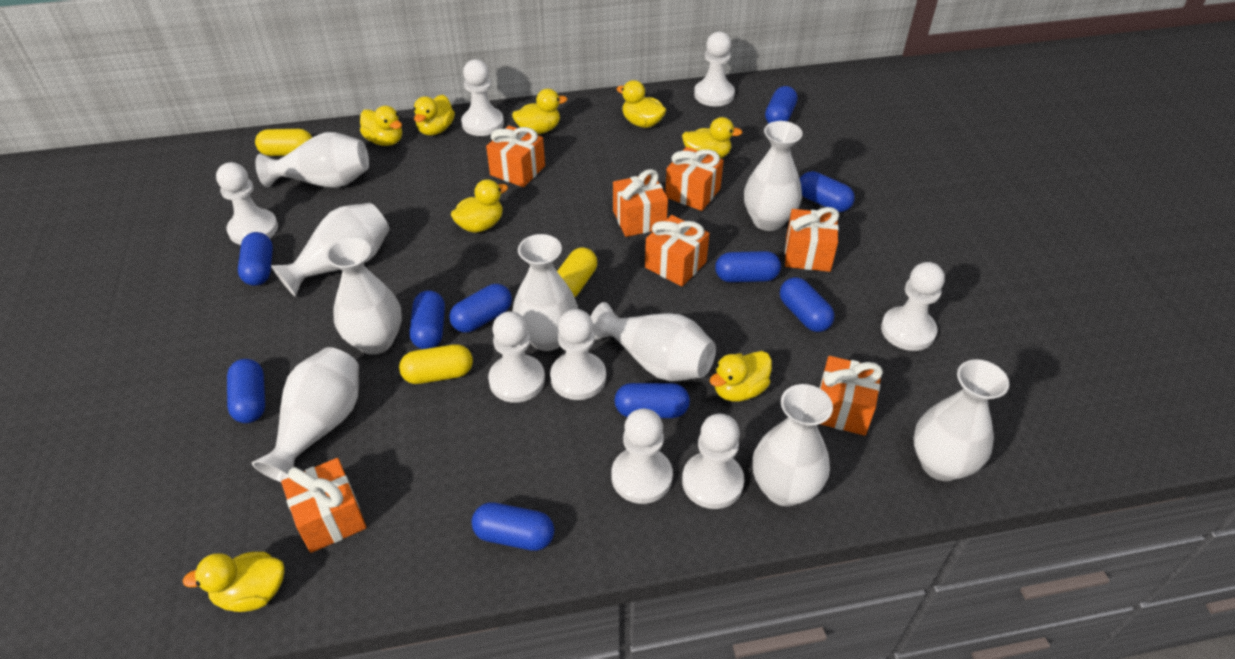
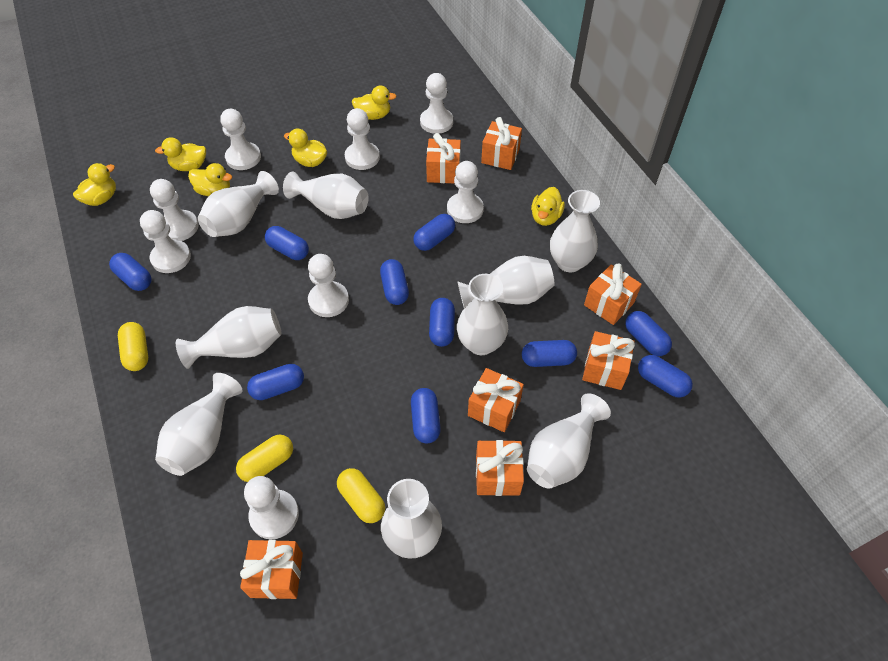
yellow duck: 8 -> 6

